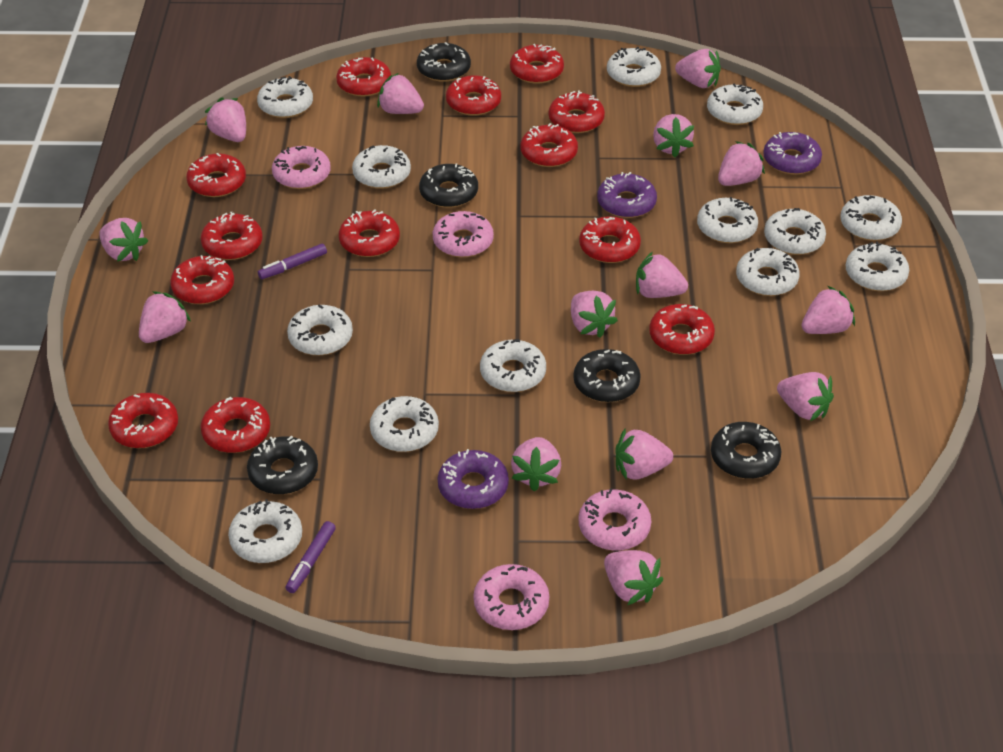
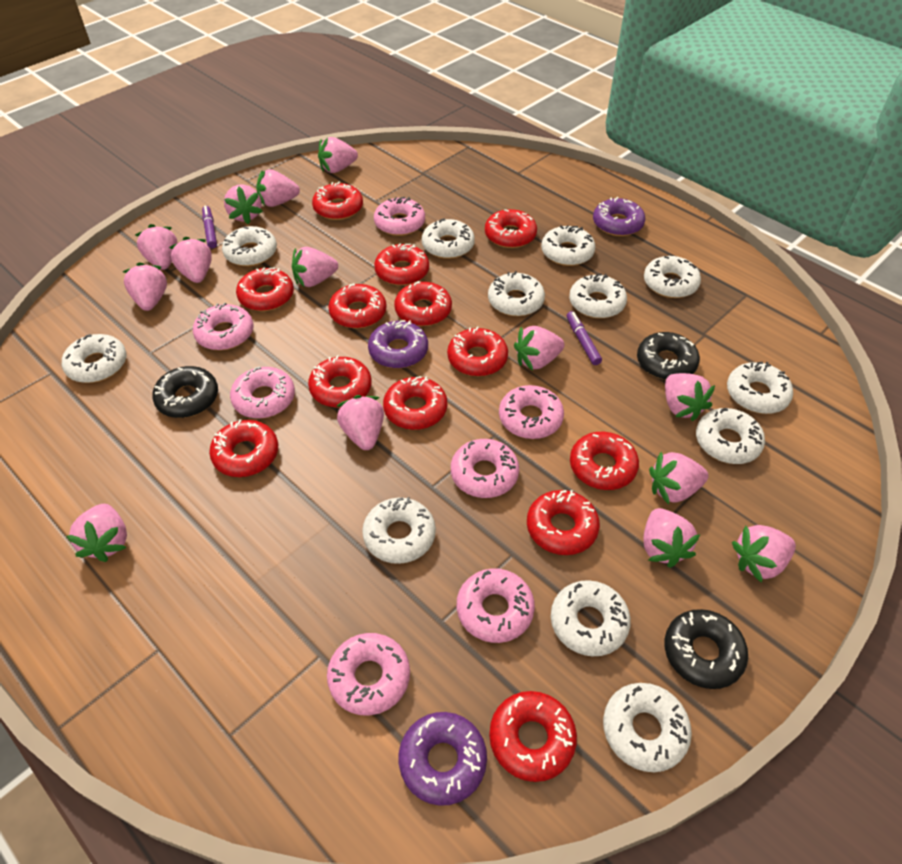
black donut: 5 -> 3
pink donut: 4 -> 7
white donut: 13 -> 12

